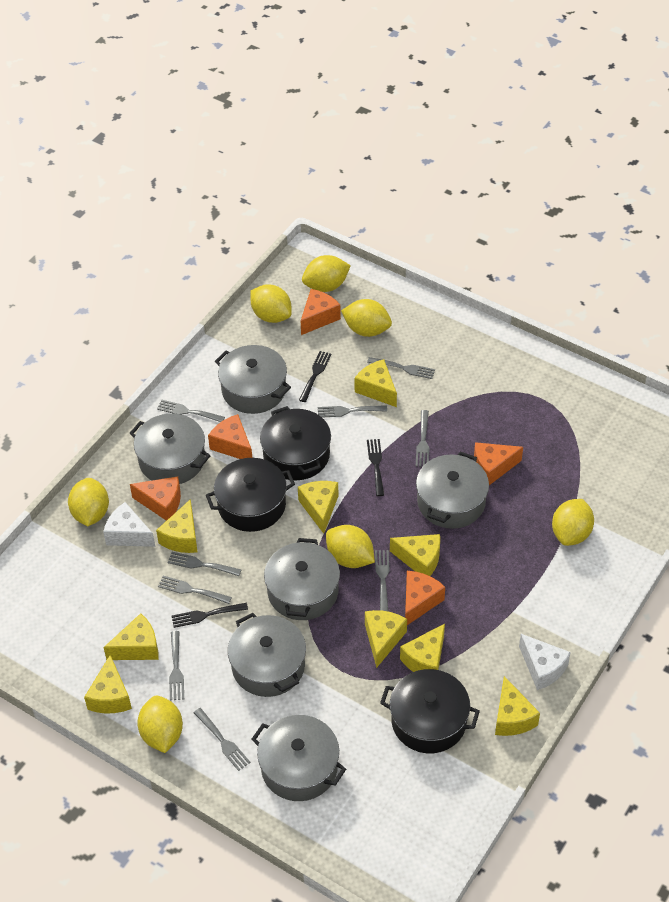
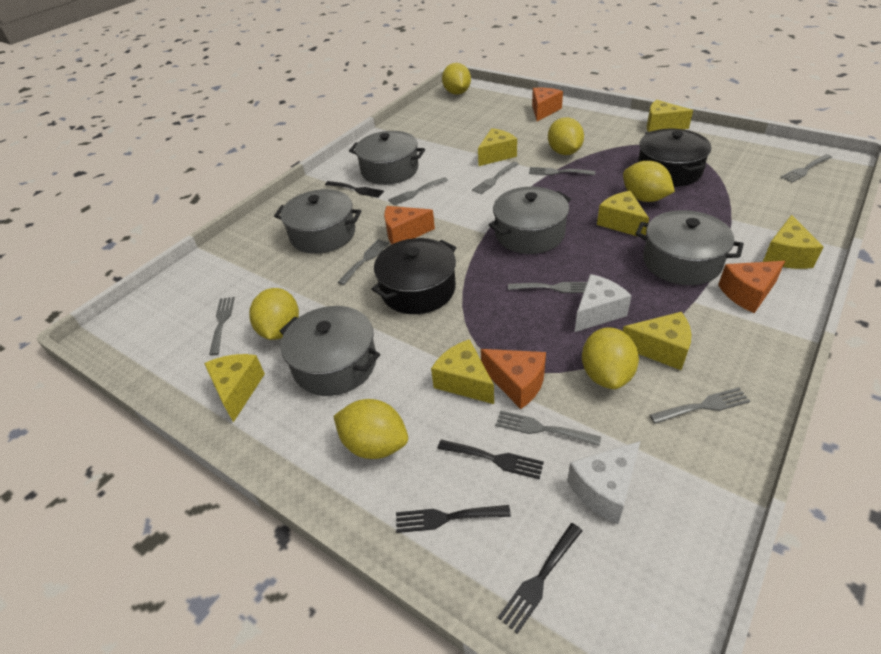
black fork: 3 -> 4
black pot: 3 -> 2
grey pot: 6 -> 5
orange cheese: 5 -> 4
yellow cheese: 9 -> 7
yellow lemon: 7 -> 6

